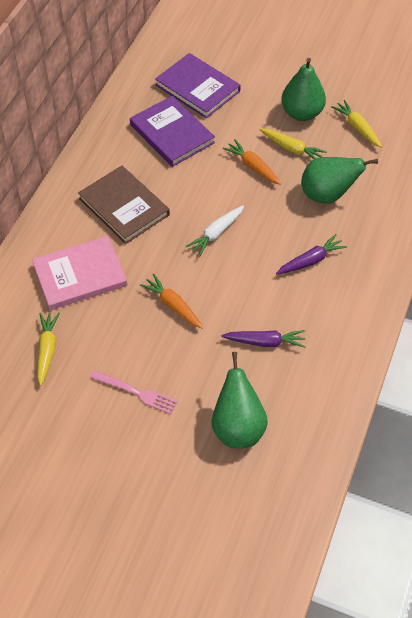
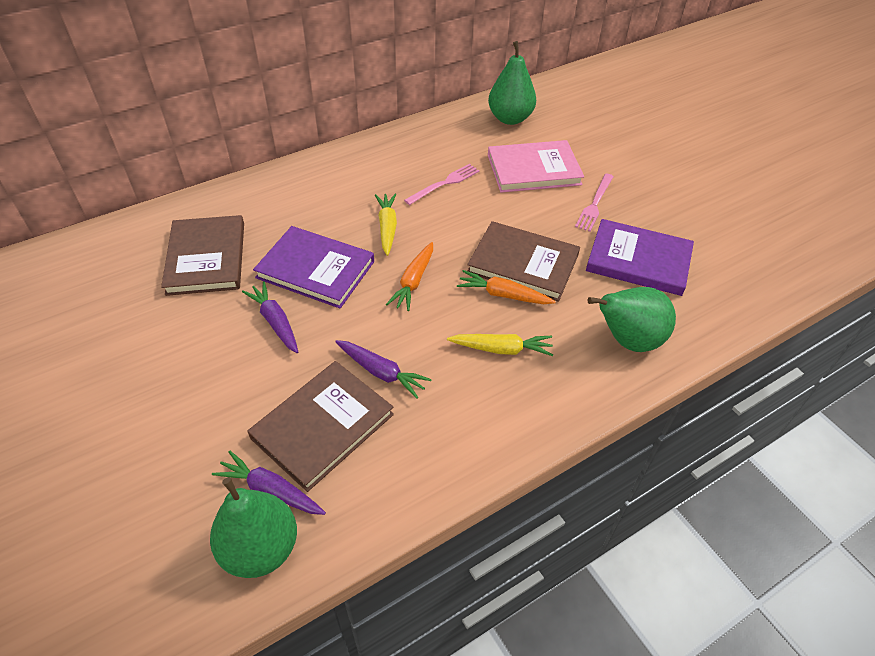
brown book: 1 -> 3
pink fork: 1 -> 2
purple carrot: 2 -> 3
white carrot: 1 -> 0
yellow carrot: 3 -> 2

